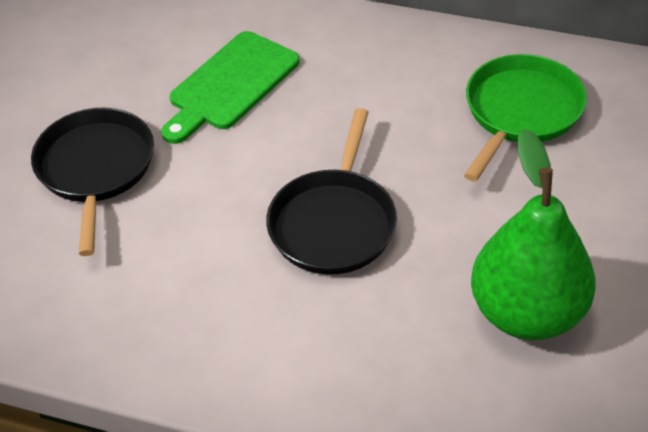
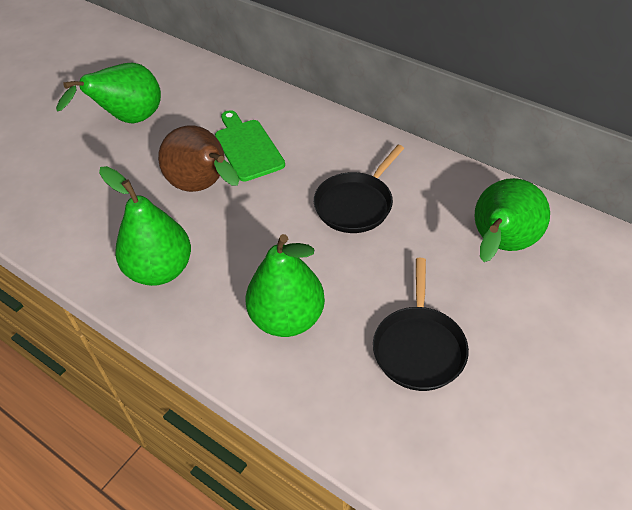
brown pear: 0 -> 1
green pan: 1 -> 0
green pear: 1 -> 4

